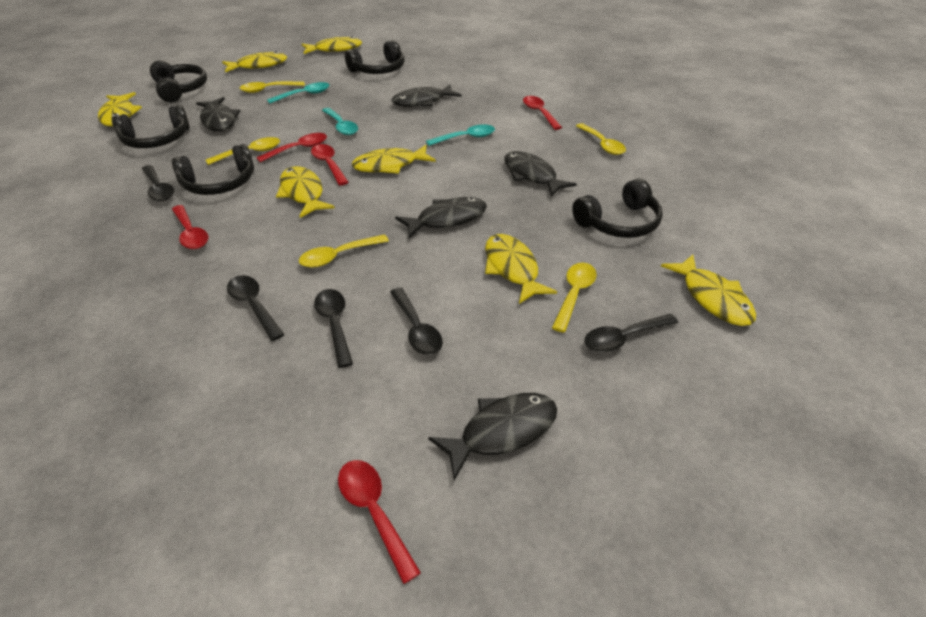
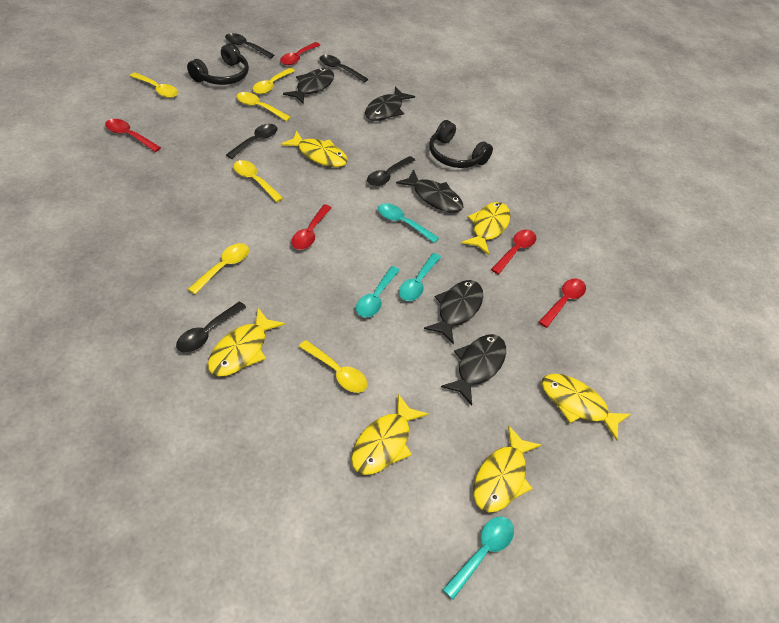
black headphones: 5 -> 2
turquoise spoon: 3 -> 4
yellow fish: 7 -> 6
yellow spoon: 5 -> 6

